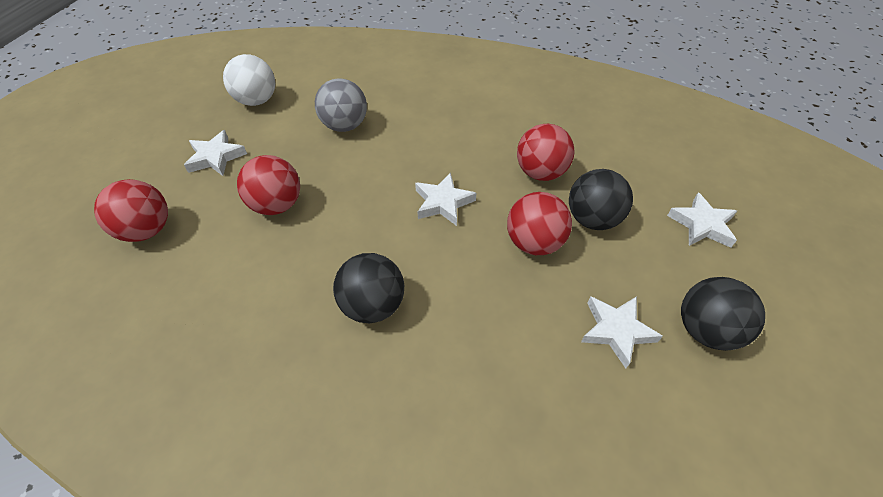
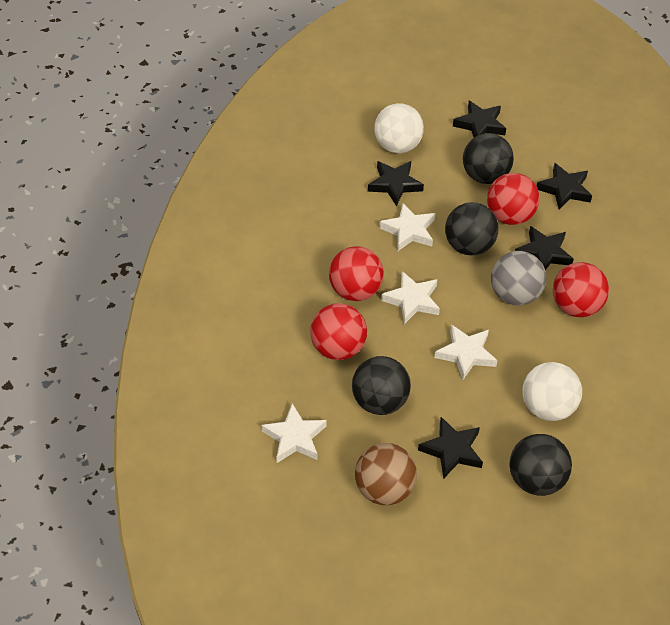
black ball: 3 -> 4
black star: 0 -> 5
brown ball: 0 -> 1
white ball: 1 -> 2

